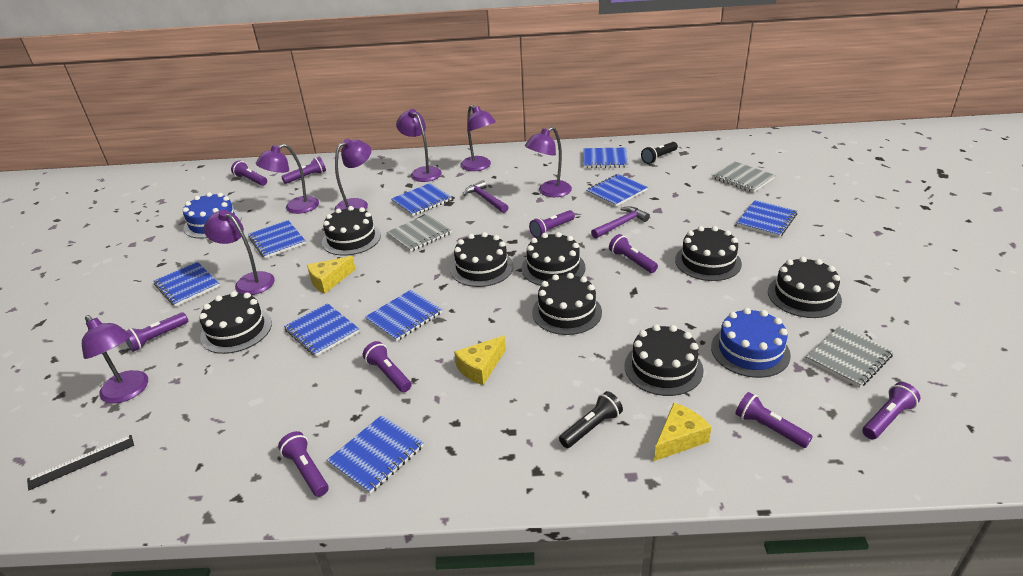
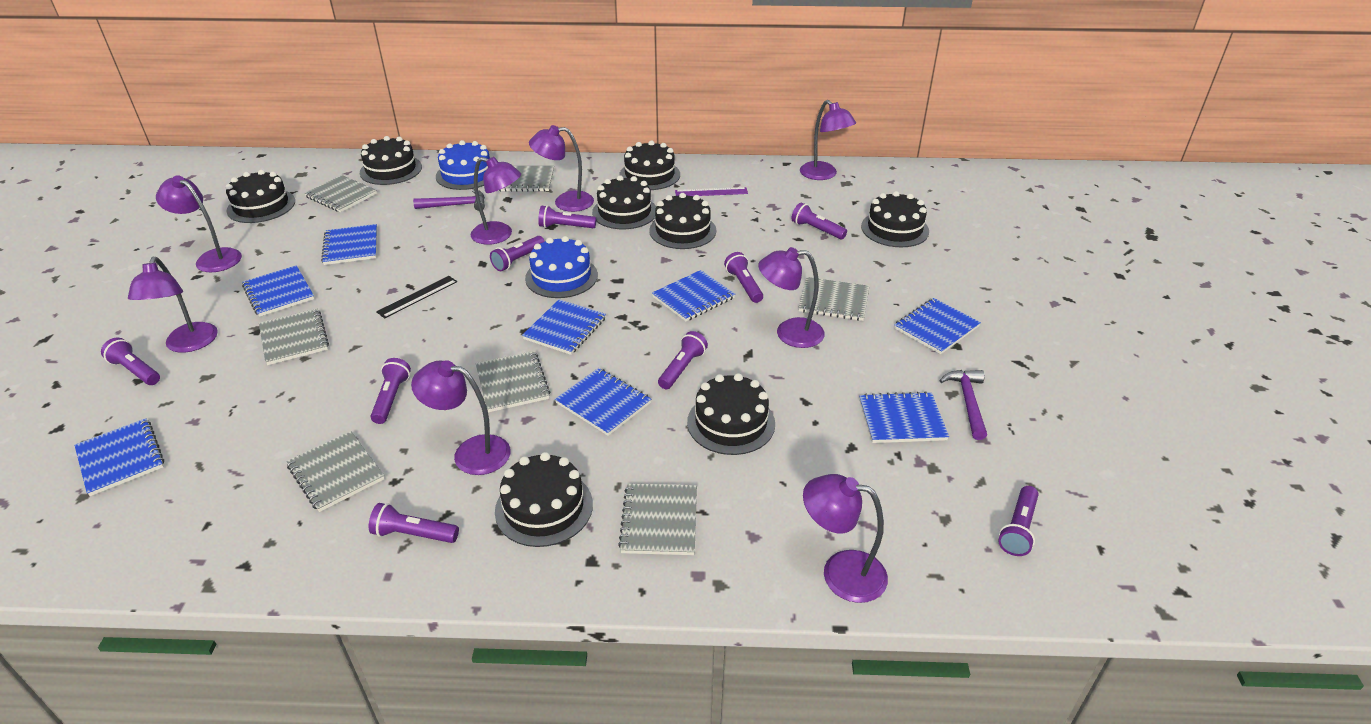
black flashlight: 2 -> 0
blue notebook: 9 -> 8
grey notebook: 3 -> 7
purple lamp: 7 -> 8
purple ruler: 0 -> 1
yellow cheese: 3 -> 0

